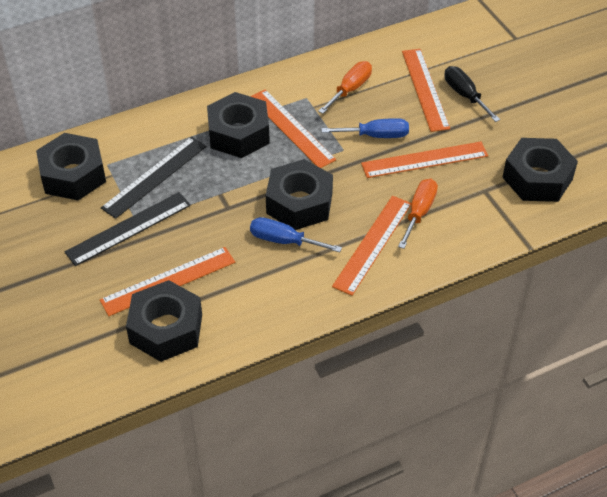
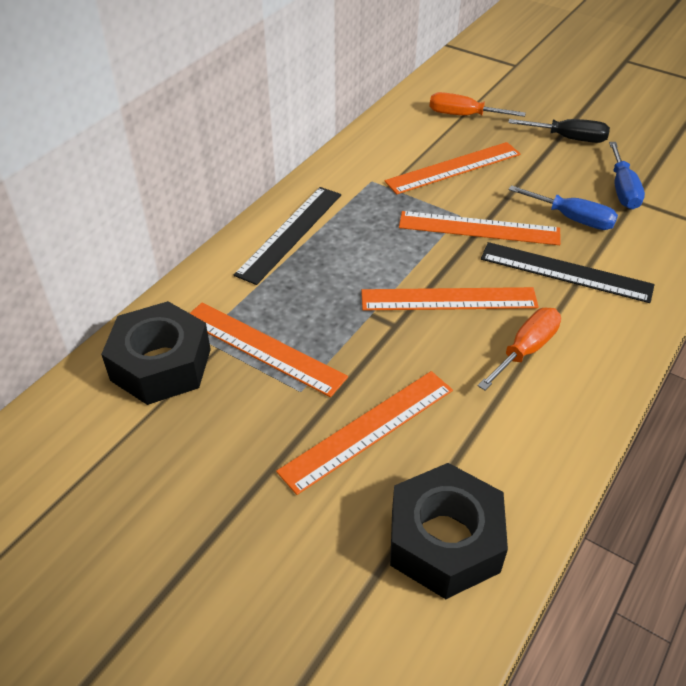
black nut: 5 -> 2

